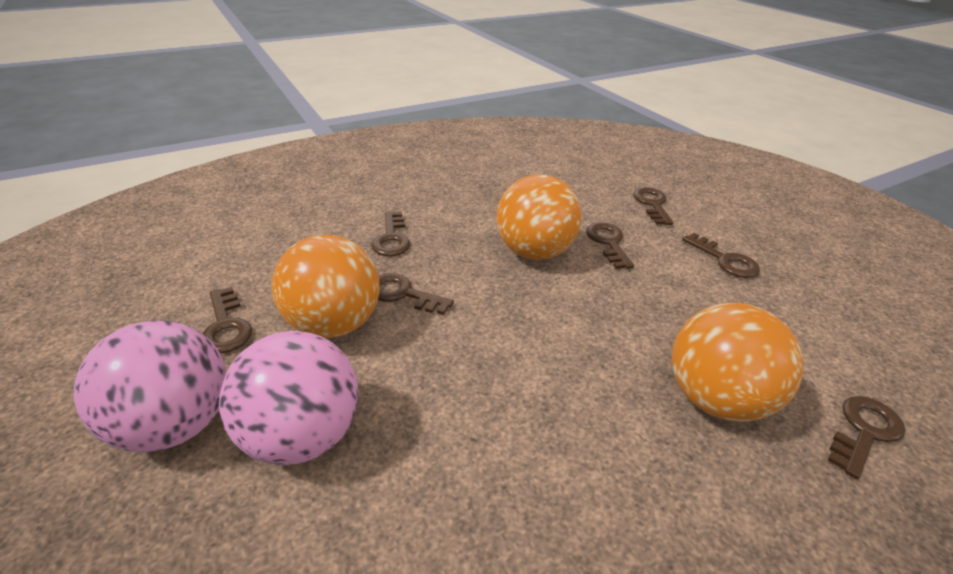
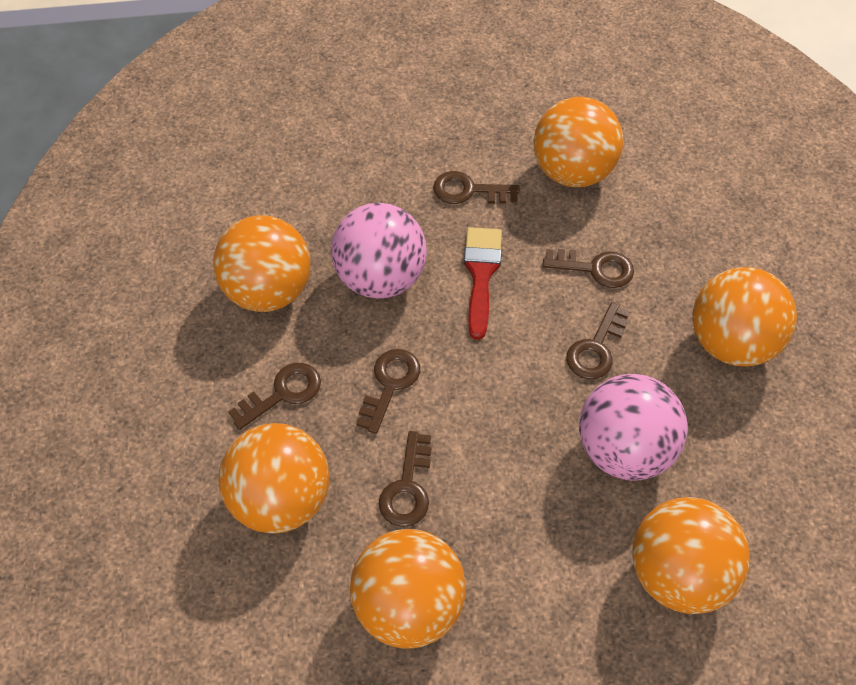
brown key: 7 -> 6
orange ball: 3 -> 6
red brush: 0 -> 1

